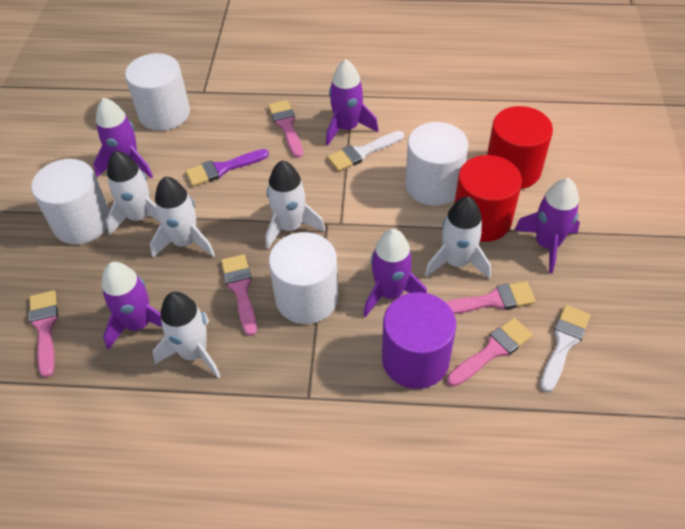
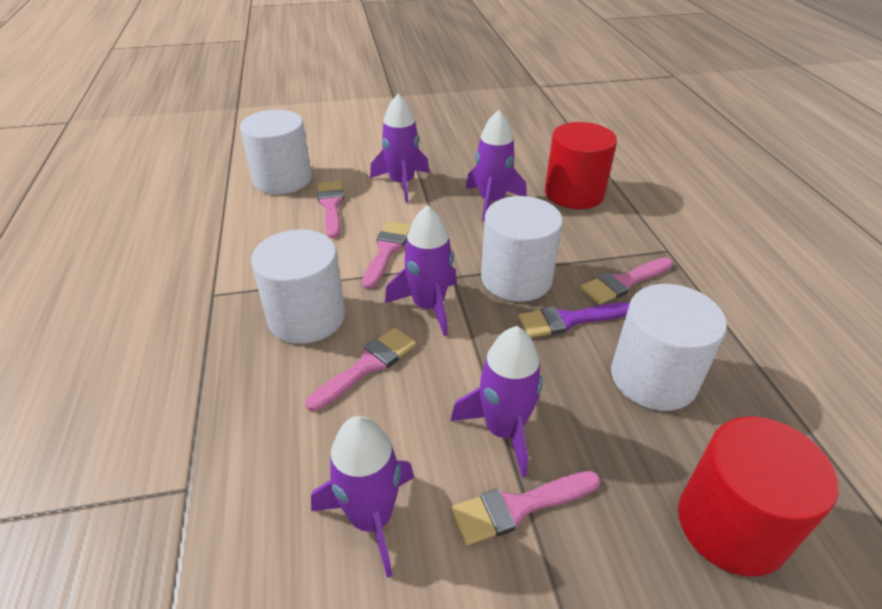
purple cylinder: 1 -> 0
white brush: 2 -> 0
white rocket: 5 -> 0

